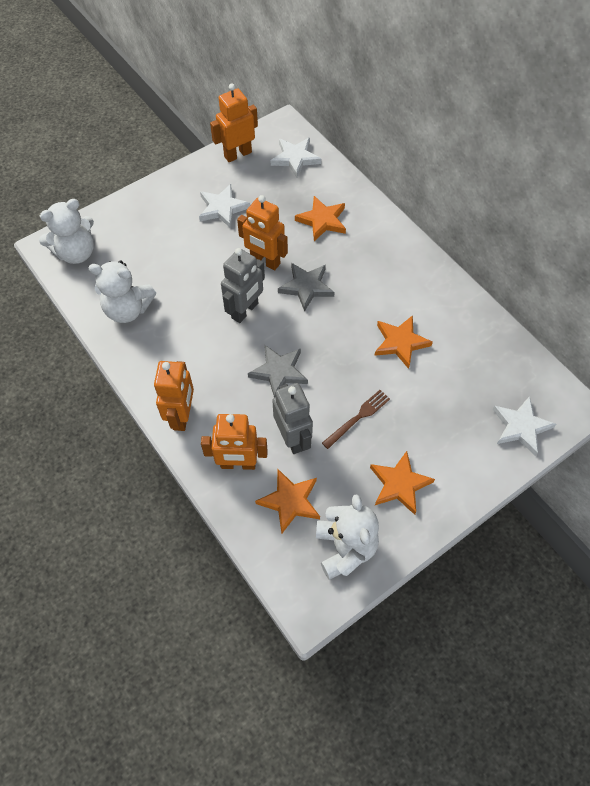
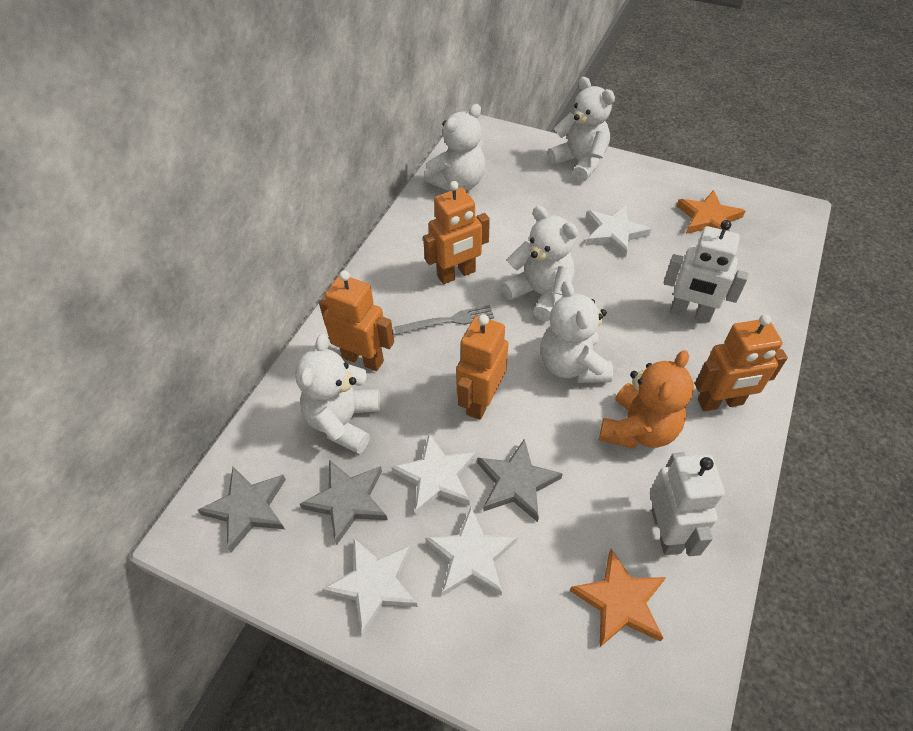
brown fork: 1 -> 0
grey fork: 0 -> 1
grey robot: 2 -> 0
grey star: 2 -> 3
orange star: 4 -> 2
orange teddy bear: 0 -> 1
white robot: 0 -> 2
white star: 3 -> 4
white teddy bear: 3 -> 5

